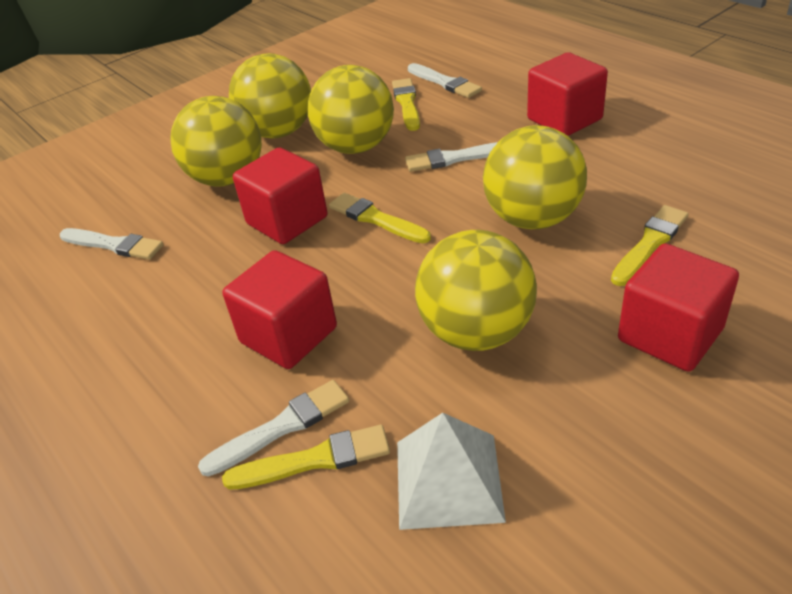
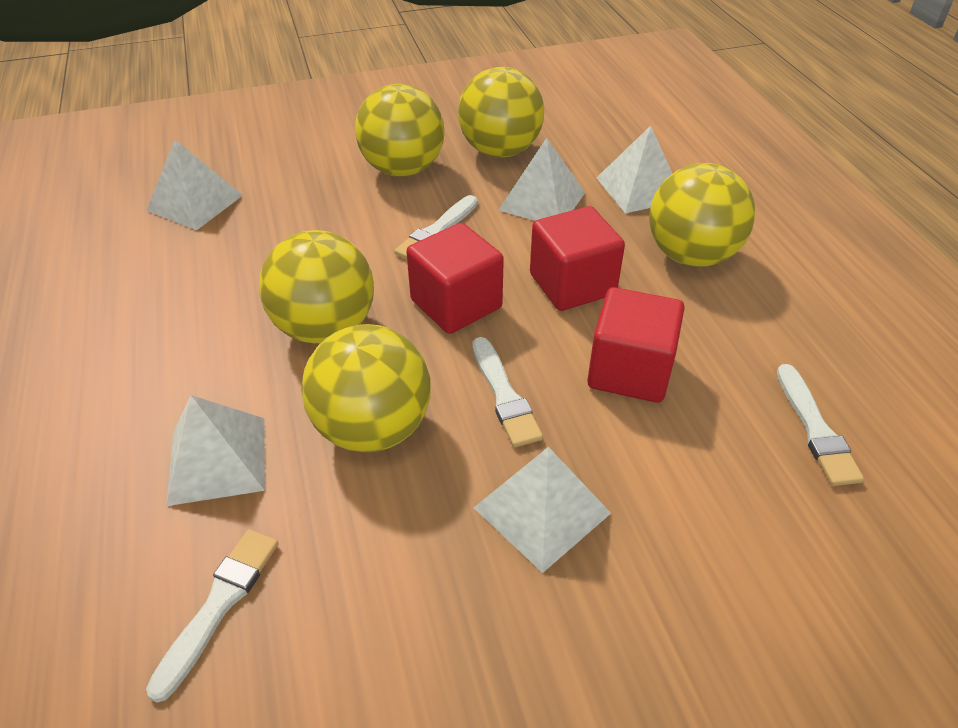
red cube: 4 -> 3
white pyramid: 1 -> 5
yellow brush: 4 -> 0

